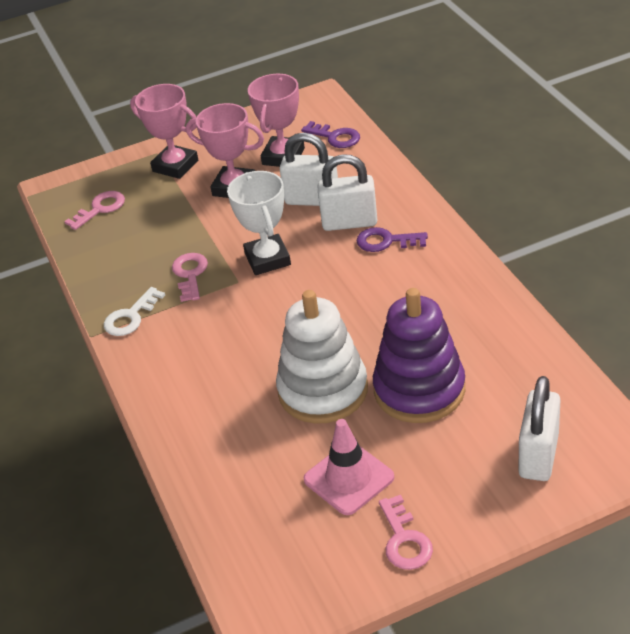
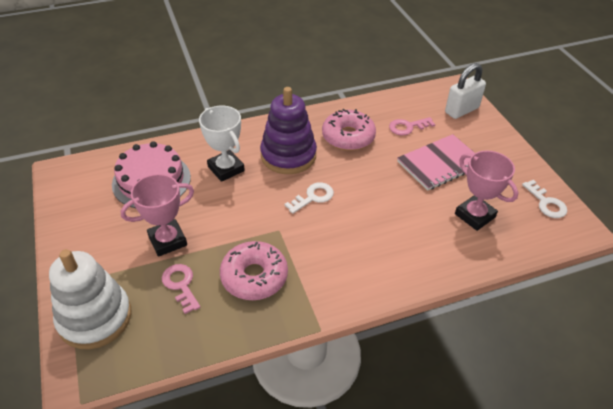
pink cake: 0 -> 1
pink donut: 0 -> 2
pink key: 3 -> 2
pink notebook: 0 -> 1
pink traffic cone: 1 -> 0
pink trophy: 3 -> 2
purple key: 2 -> 0
white key: 1 -> 2
white padlock: 3 -> 1

